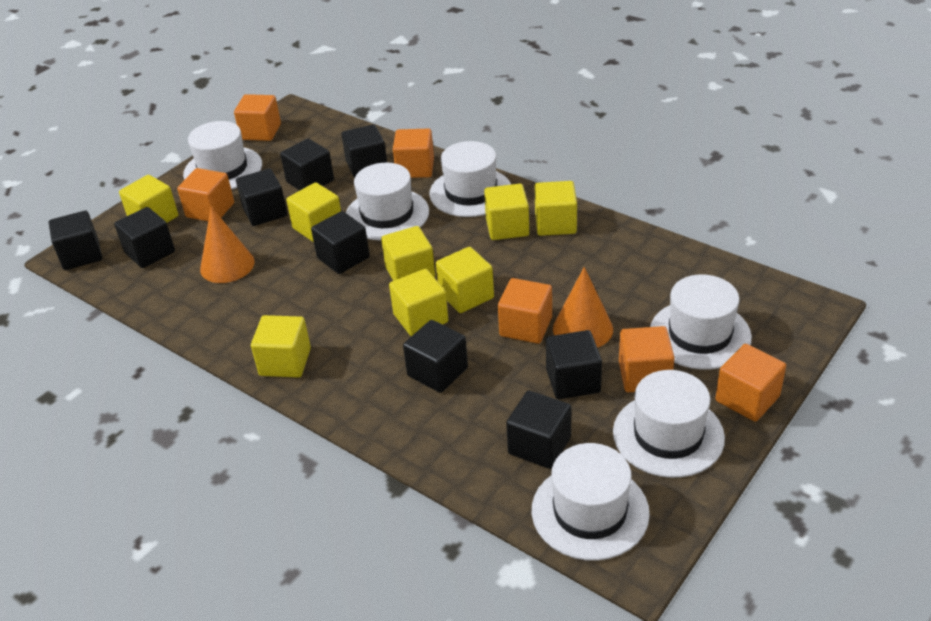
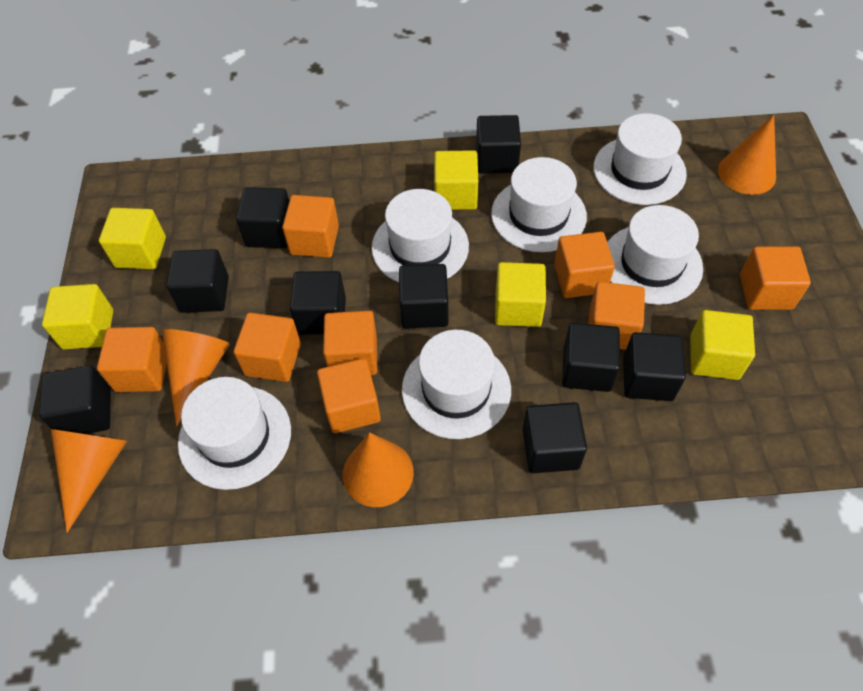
orange cone: 2 -> 4
orange cube: 6 -> 8
yellow cube: 8 -> 5

